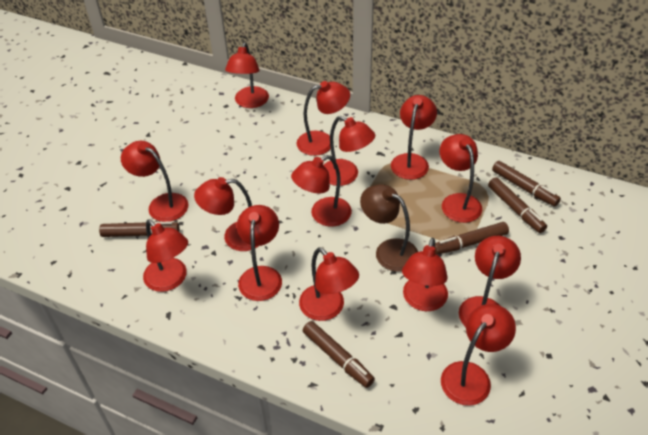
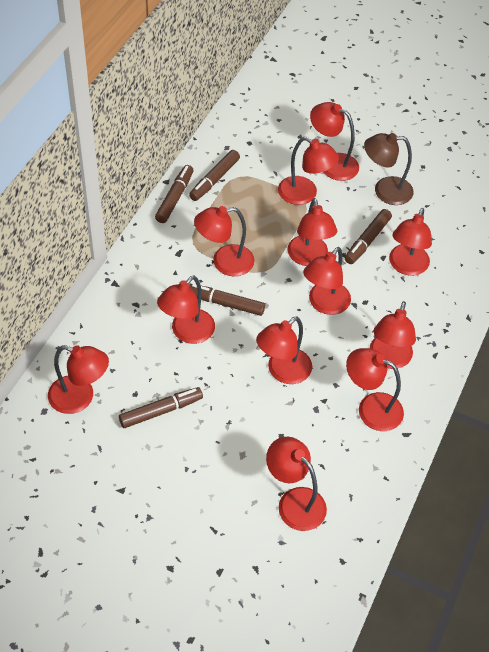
red lamp: 14 -> 12

